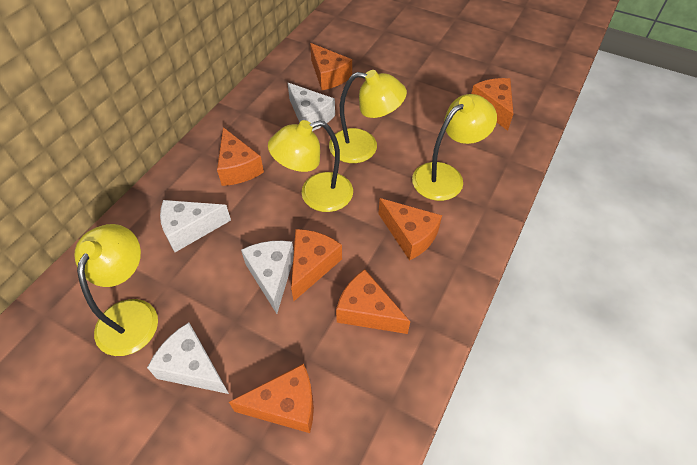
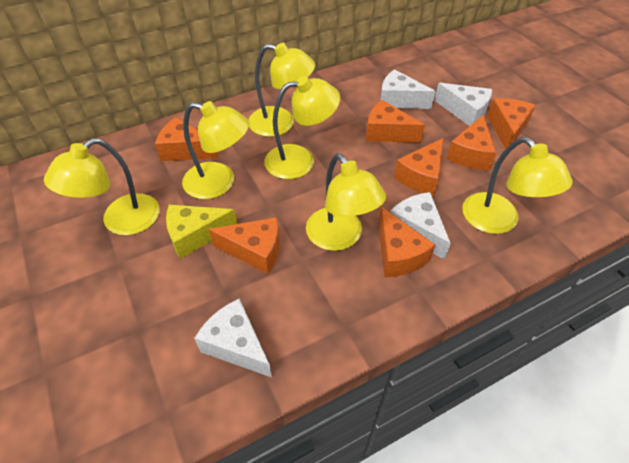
yellow cheese: 0 -> 1
yellow lamp: 4 -> 6

